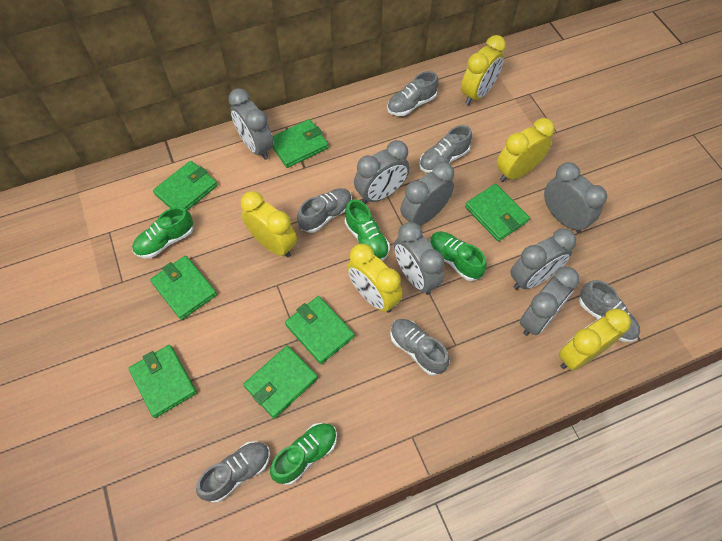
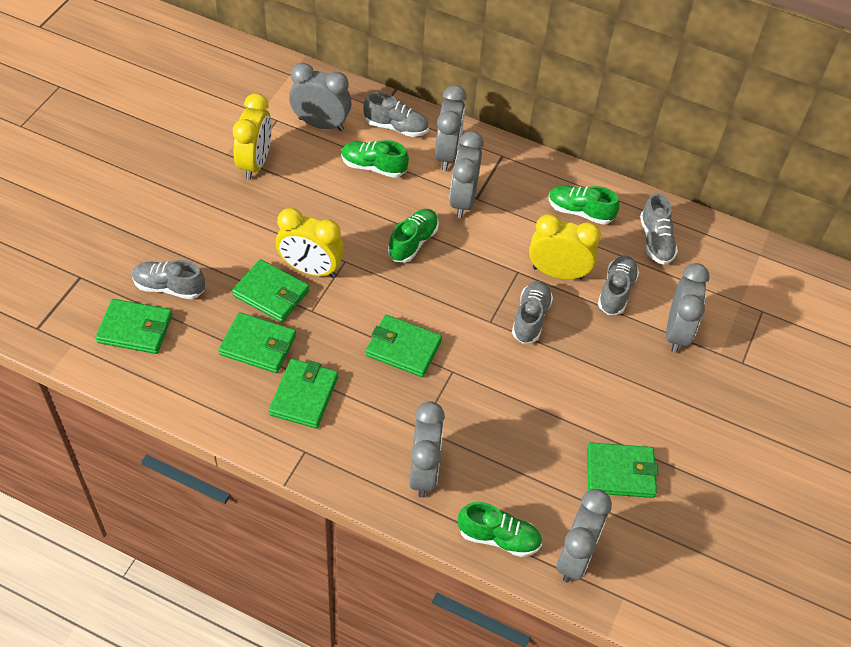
green wallet: 7 -> 6
grey clock: 7 -> 6
grey shoe: 6 -> 5
yellow clock: 5 -> 3

